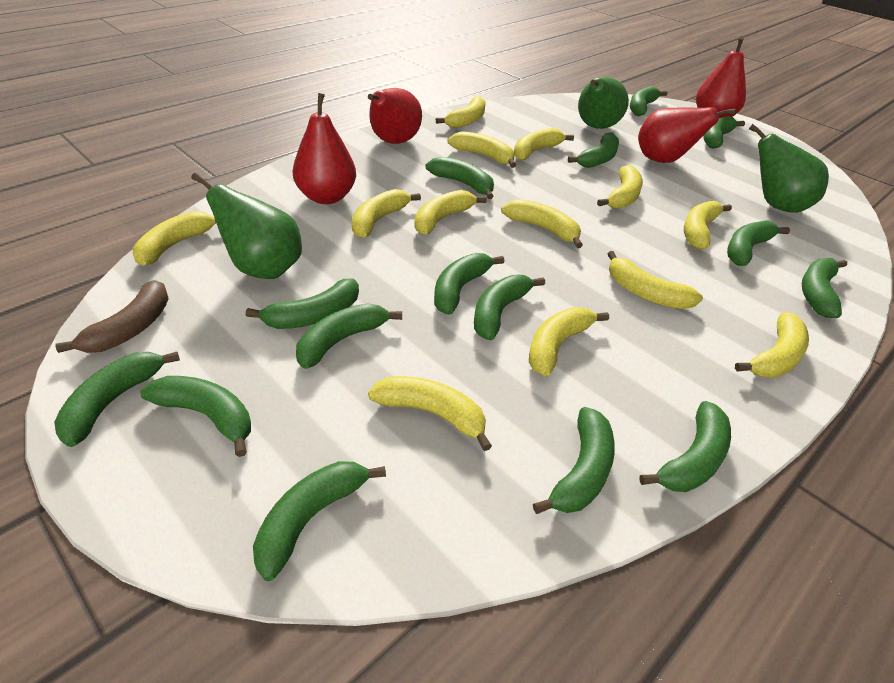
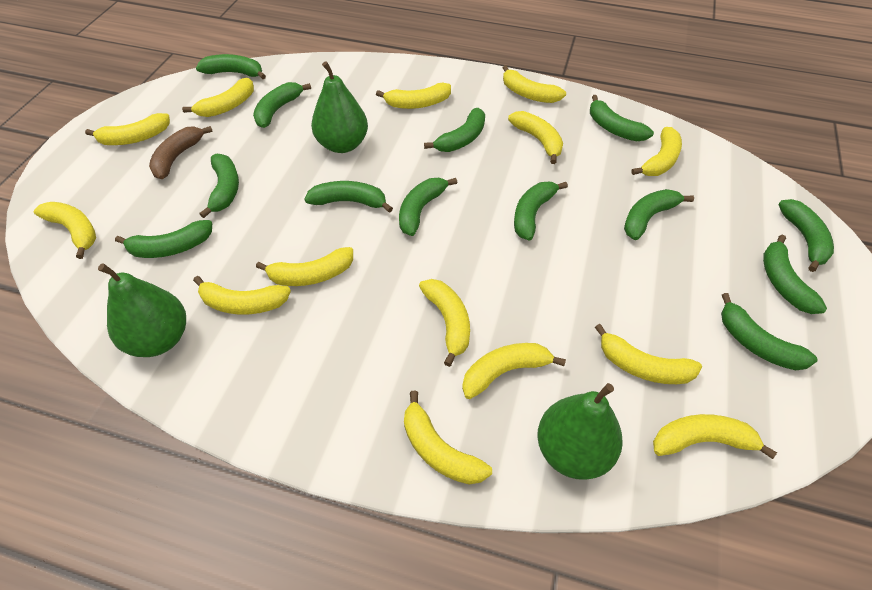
green banana: 15 -> 13
red pear: 4 -> 0
yellow banana: 13 -> 14

